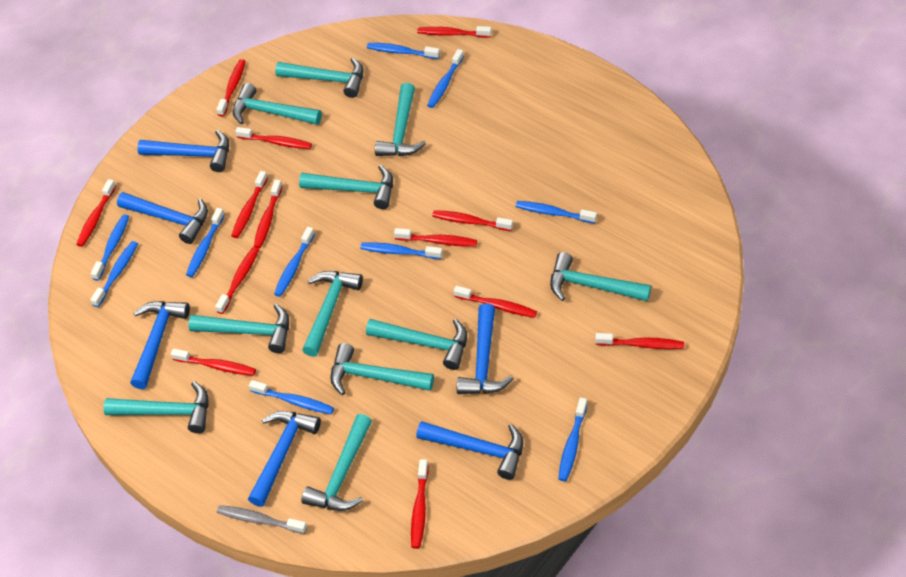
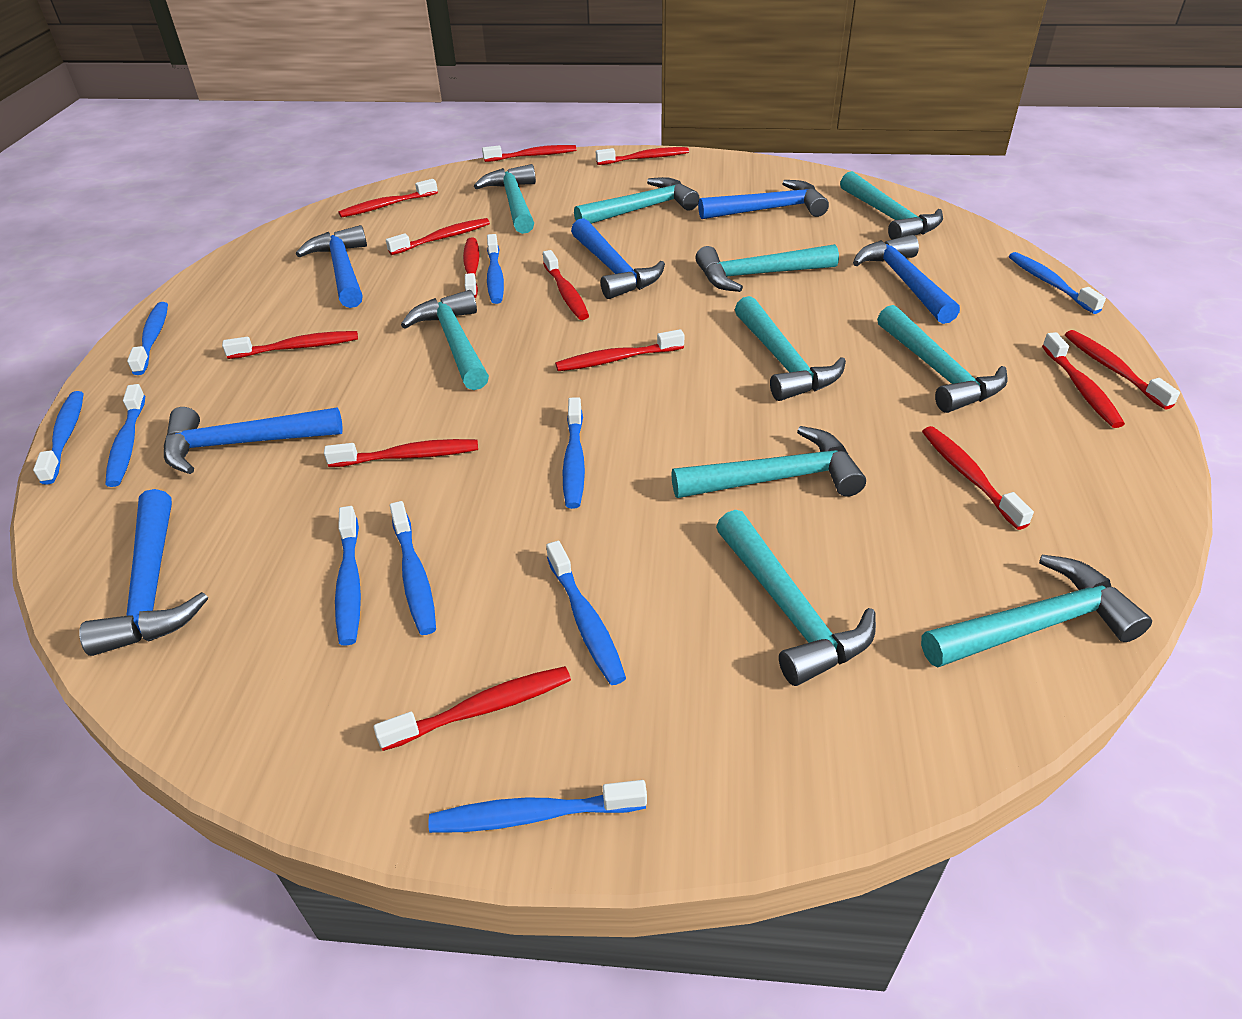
grey toothbrush: 1 -> 0
turquoise hammer: 11 -> 10

